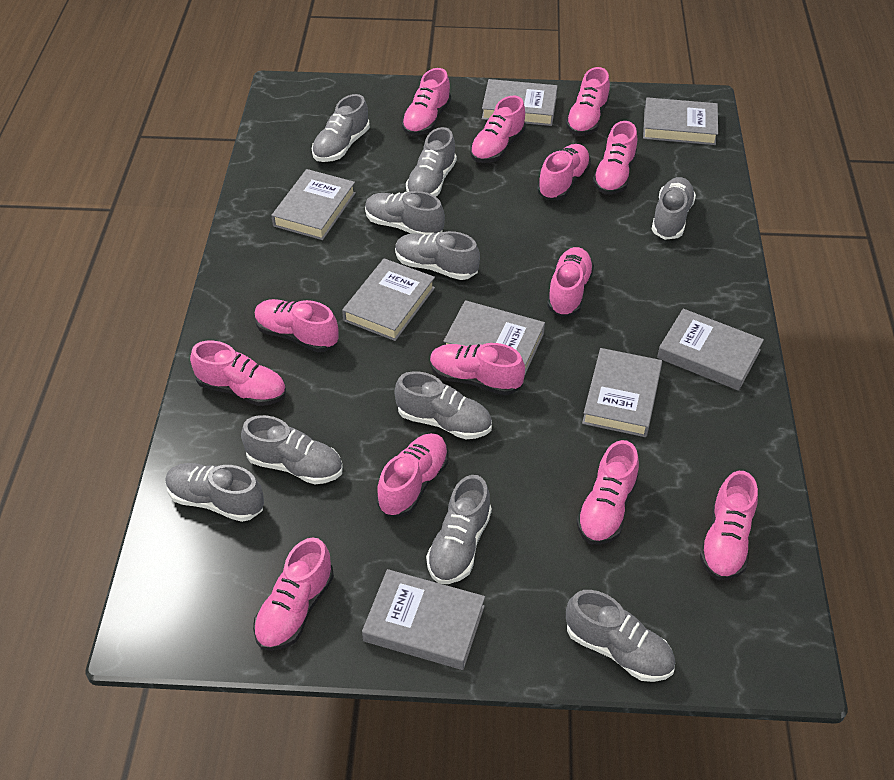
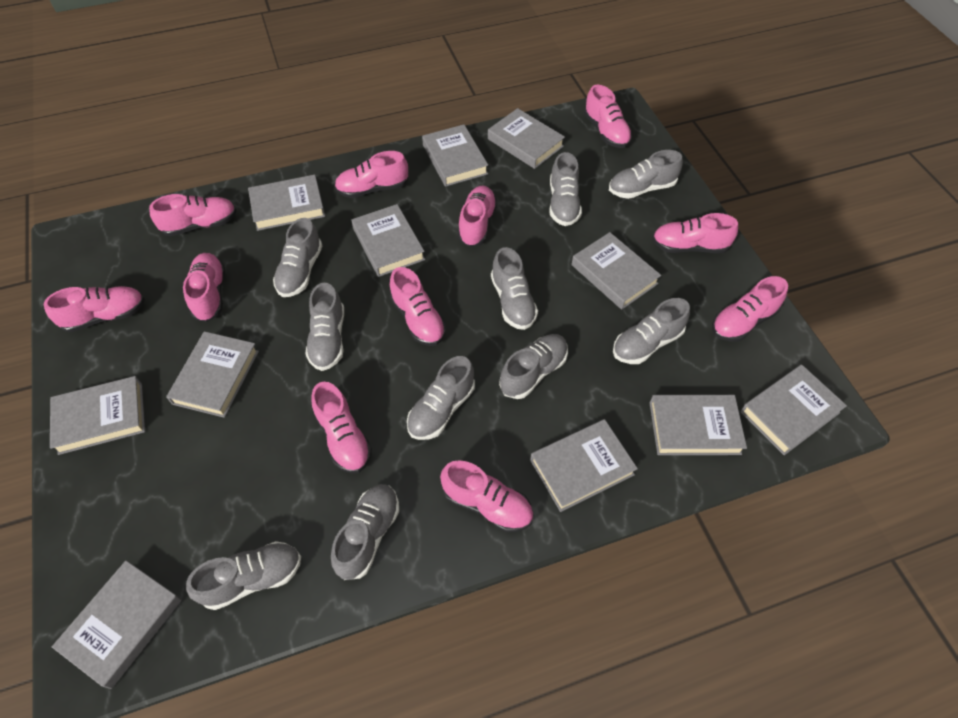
grey book: 8 -> 11
pink shoe: 13 -> 11

